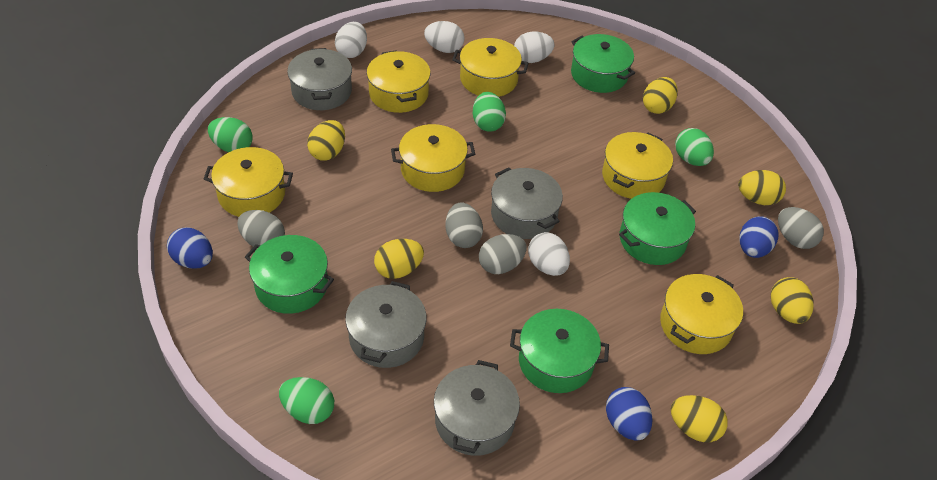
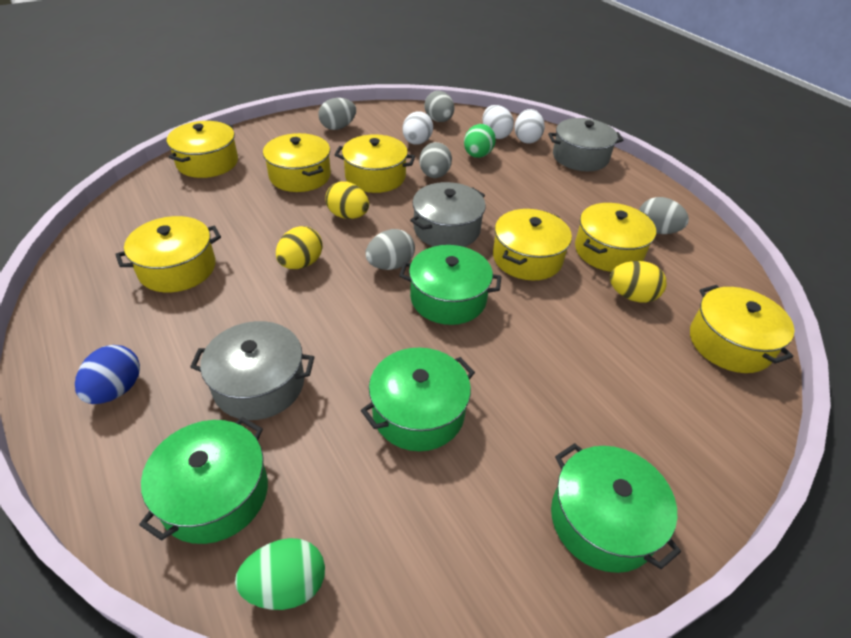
blue egg: 3 -> 1
green egg: 4 -> 2
grey egg: 4 -> 5
grey pot: 4 -> 3
white egg: 4 -> 3
yellow egg: 6 -> 3
yellow pot: 6 -> 7

